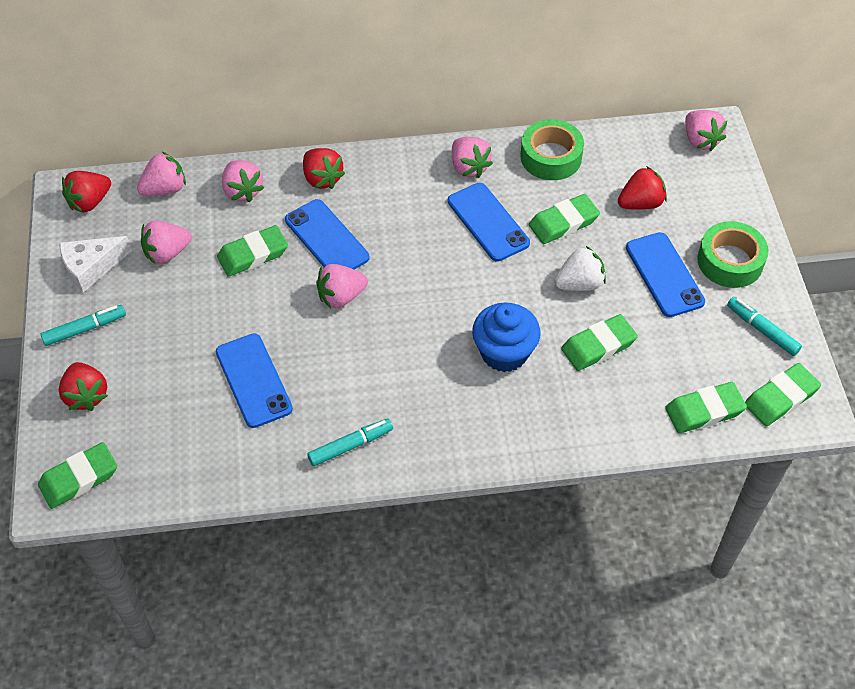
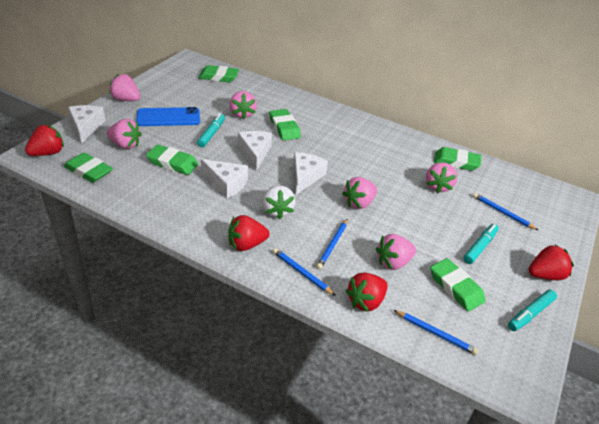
blue cupcake: 1 -> 0
blue pencil: 0 -> 4
blue phone: 4 -> 1
green tape: 2 -> 0
white cheese: 1 -> 4

